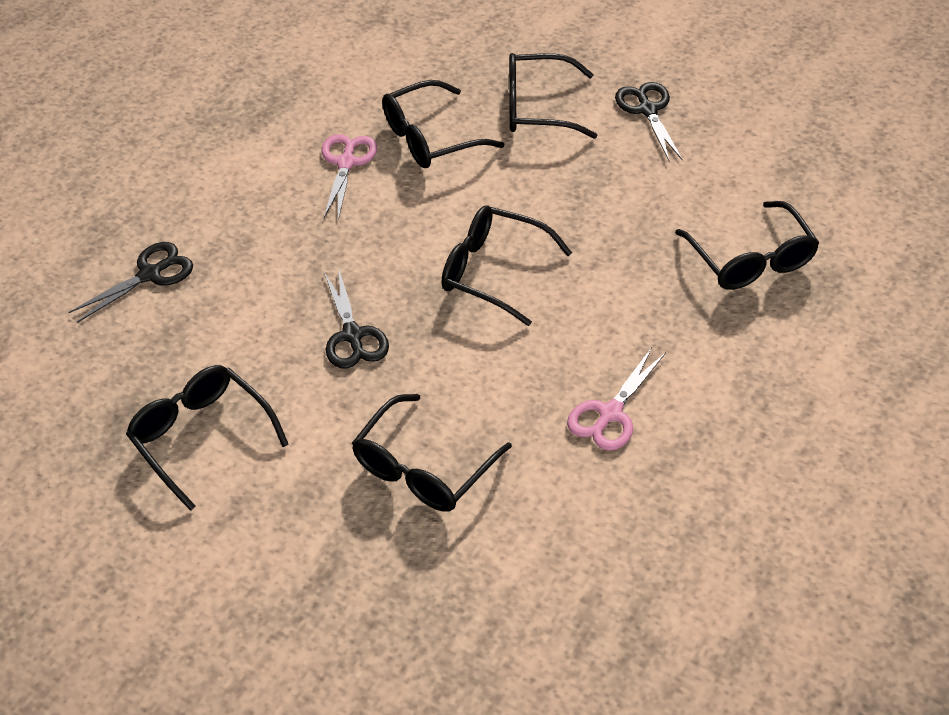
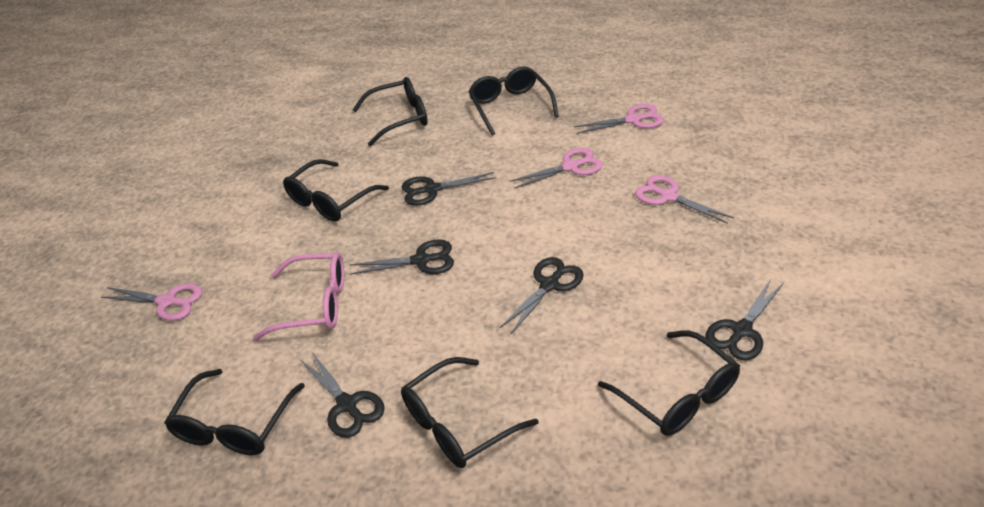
black scissors: 3 -> 5
pink glasses: 0 -> 1
pink scissors: 2 -> 4

